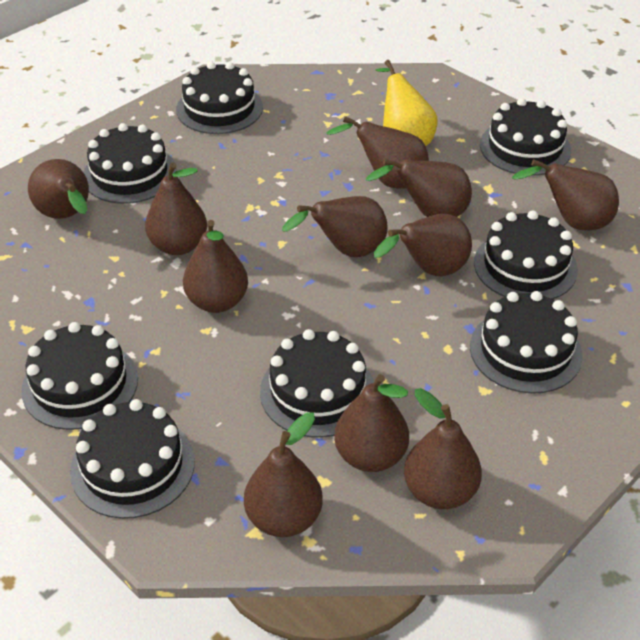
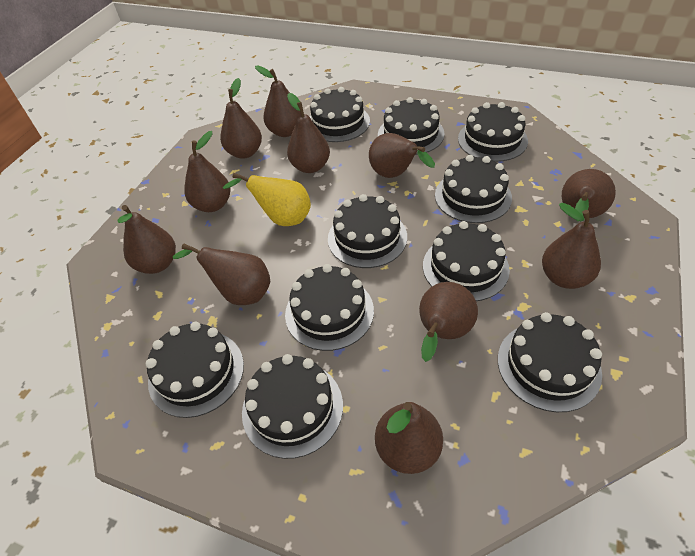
black cake: 8 -> 10

